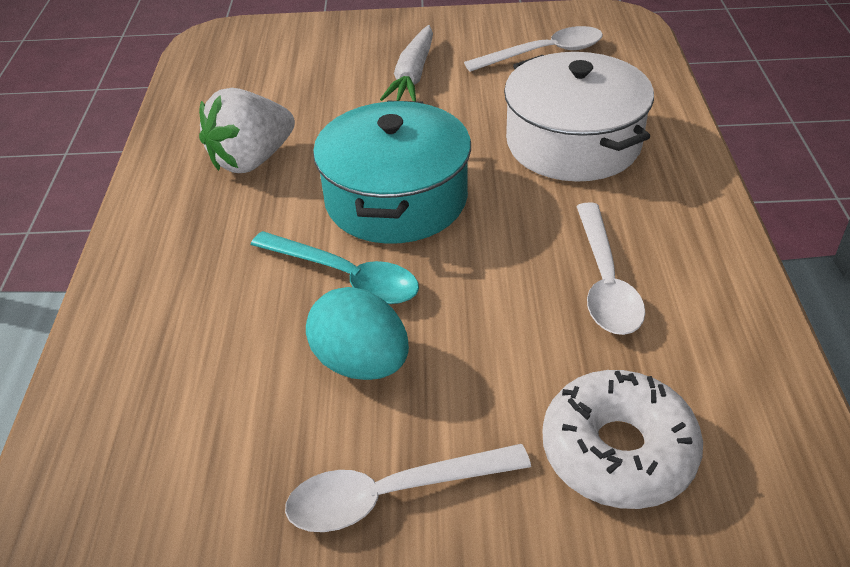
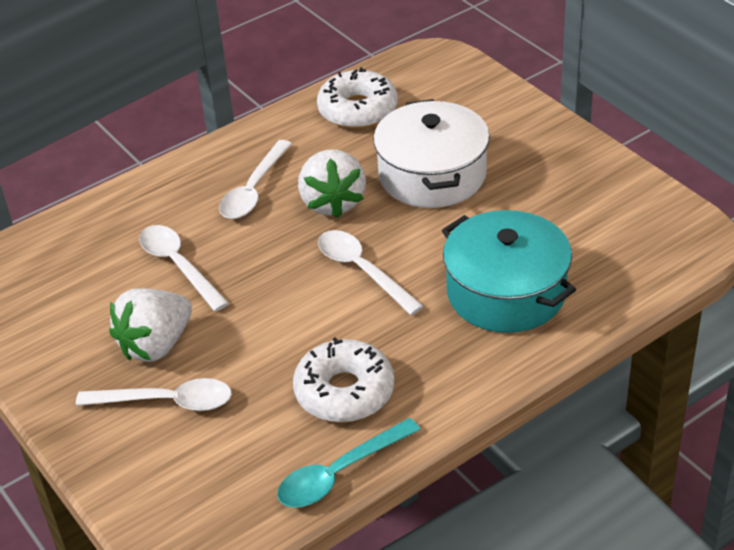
turquoise egg: 1 -> 0
white carrot: 1 -> 0
white donut: 1 -> 2
white spoon: 3 -> 4
white strawberry: 1 -> 2

